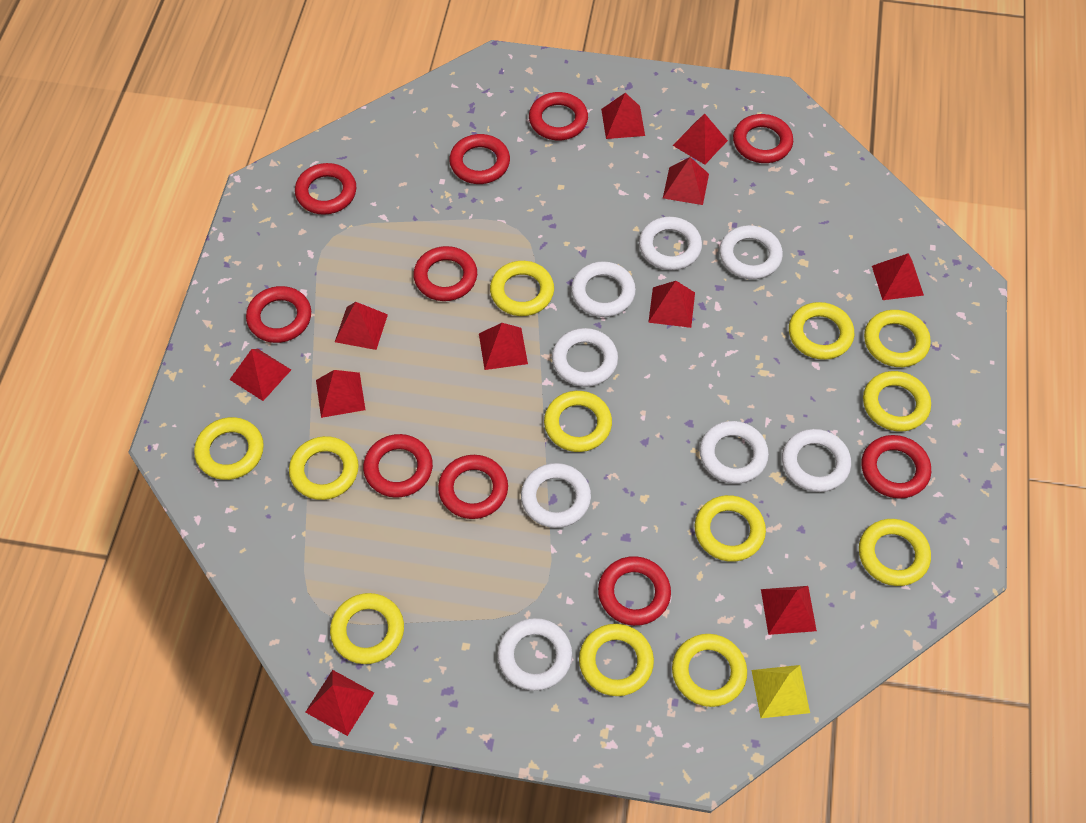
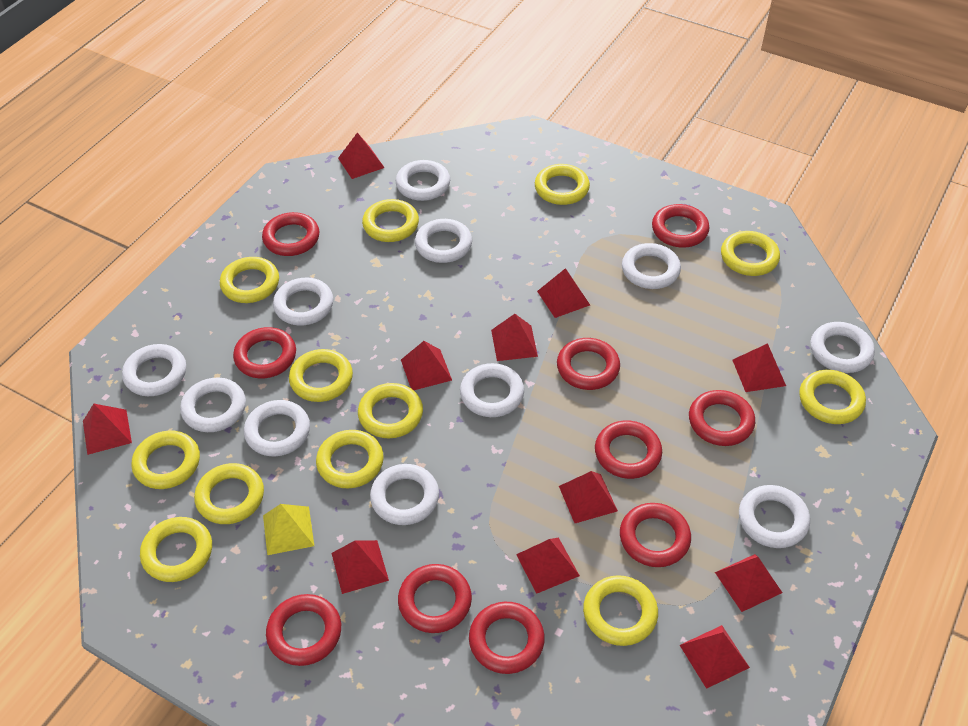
white ring: 8 -> 11

